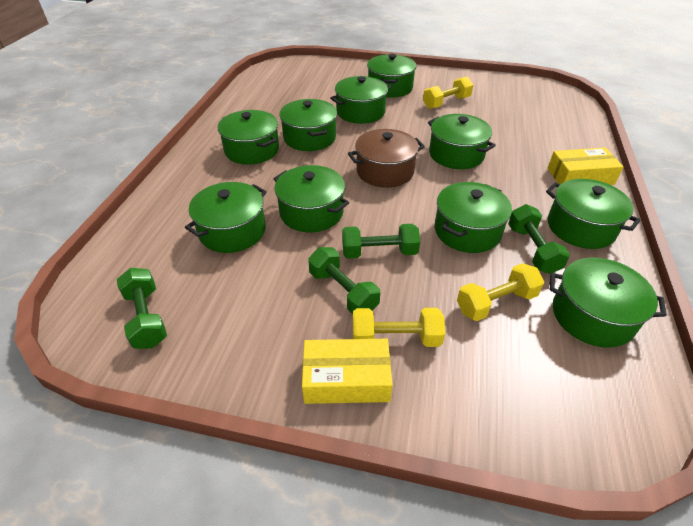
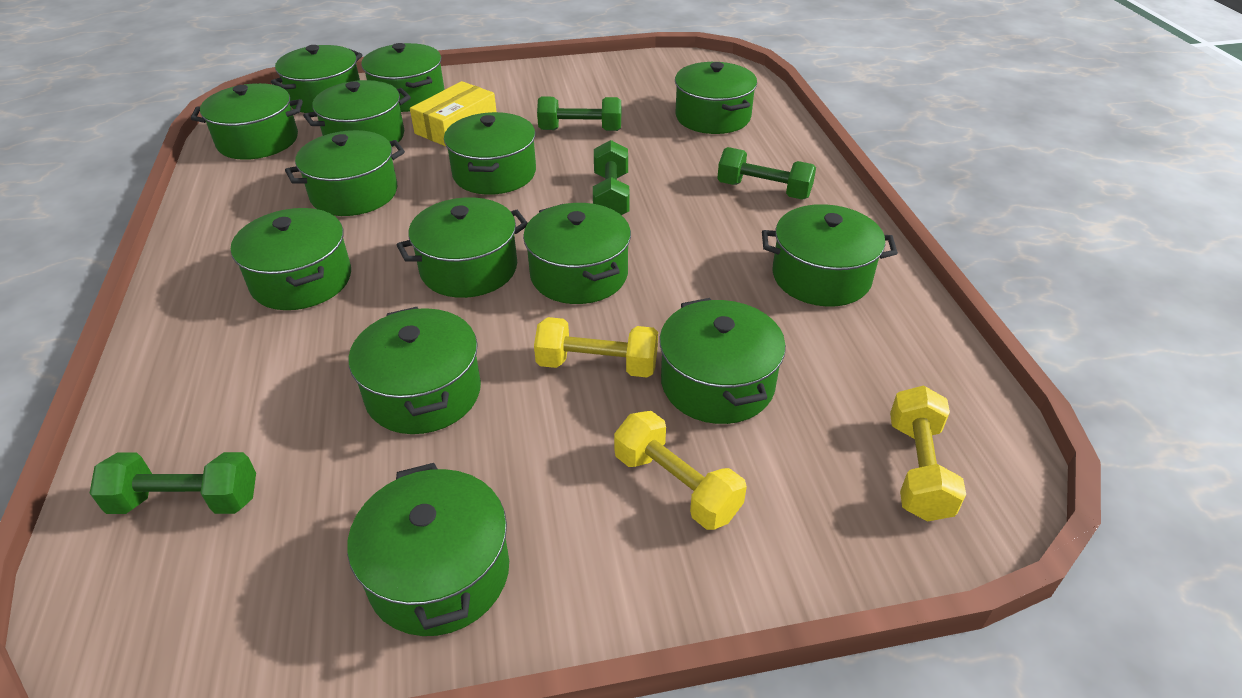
brown pot: 1 -> 0
green pot: 10 -> 14
yellow box: 2 -> 1

